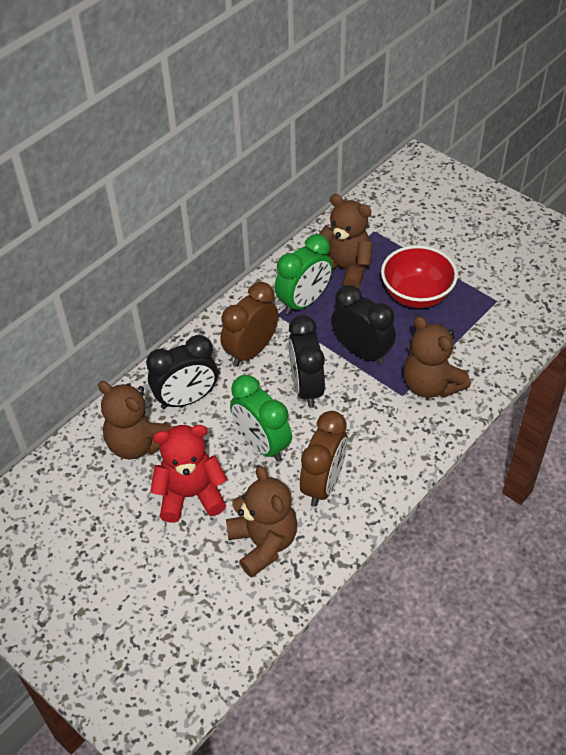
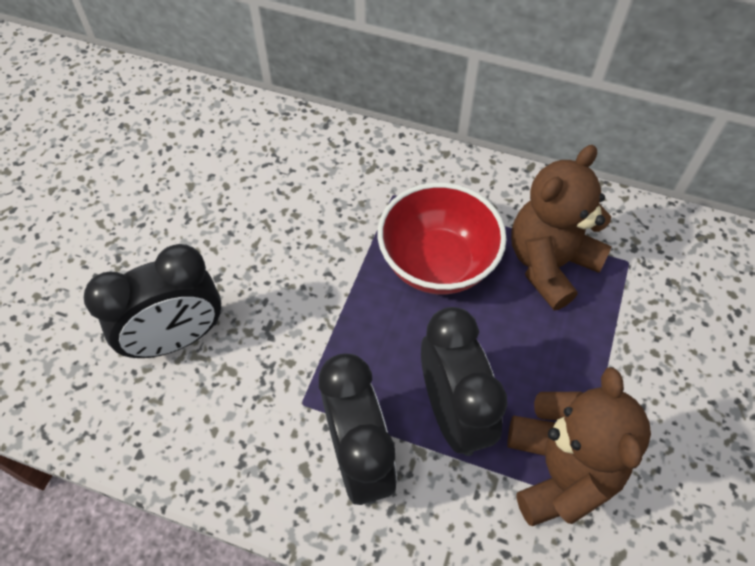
brown clock: 2 -> 0
brown teddy bear: 4 -> 2
green clock: 2 -> 0
red teddy bear: 1 -> 0

